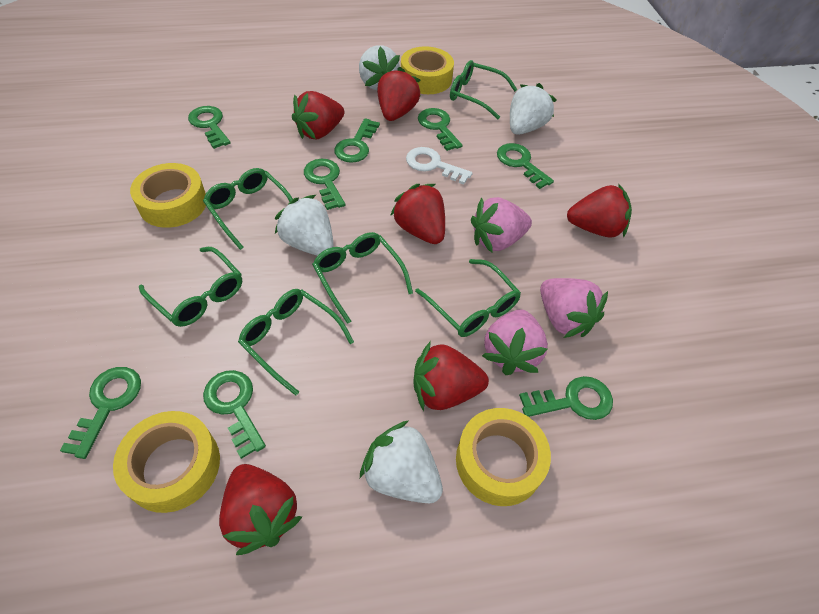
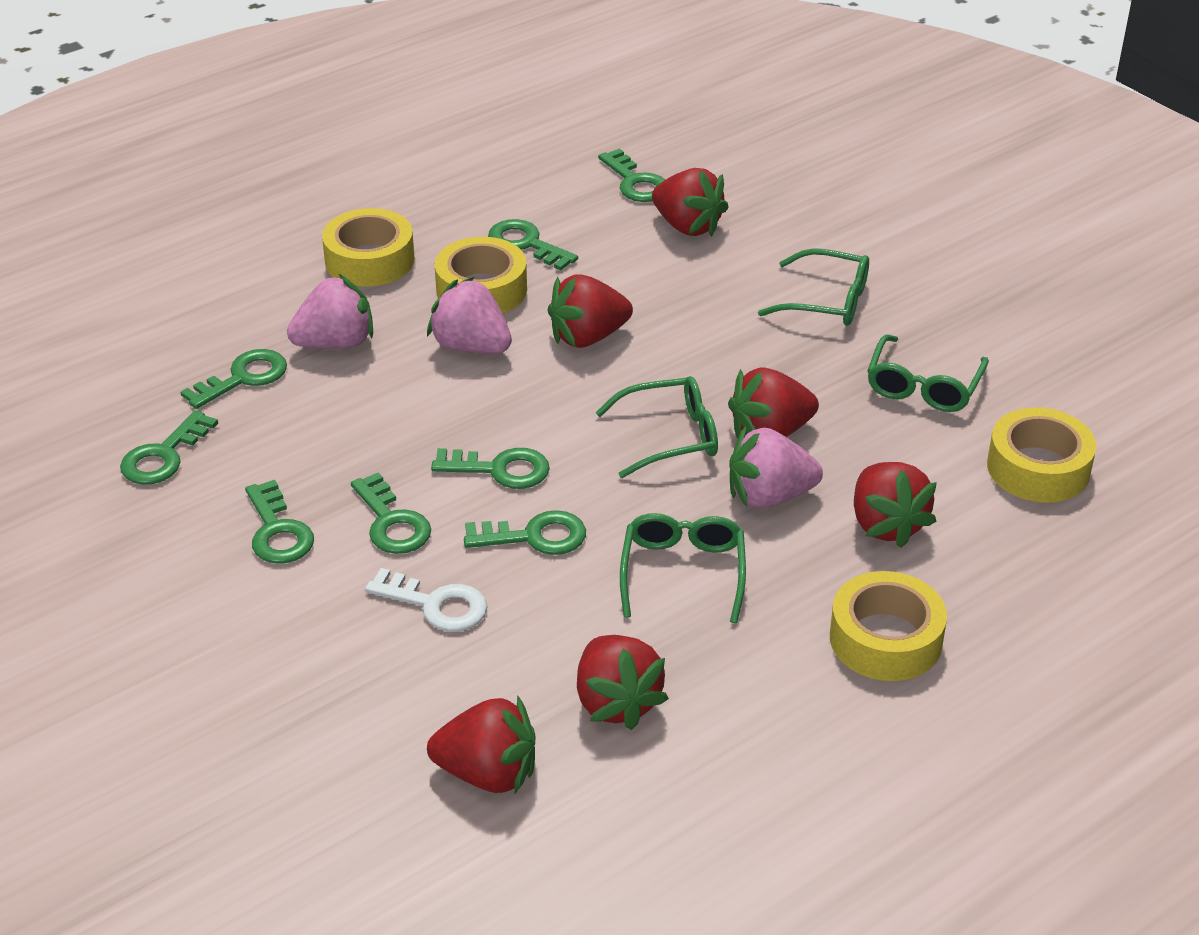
green glasses: 6 -> 4
white strawberry: 4 -> 0

